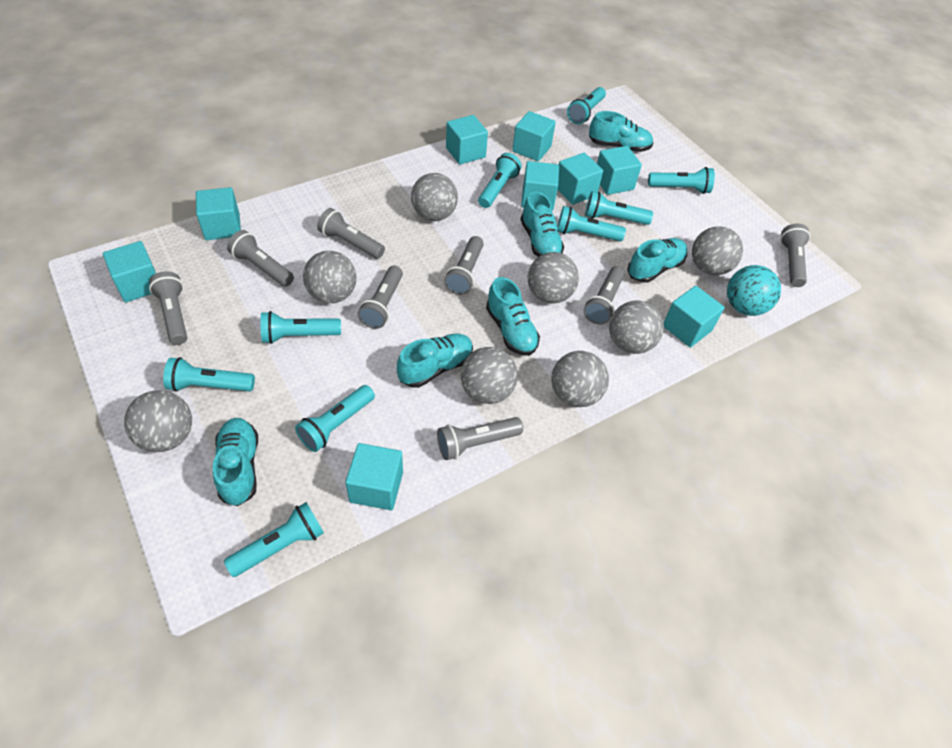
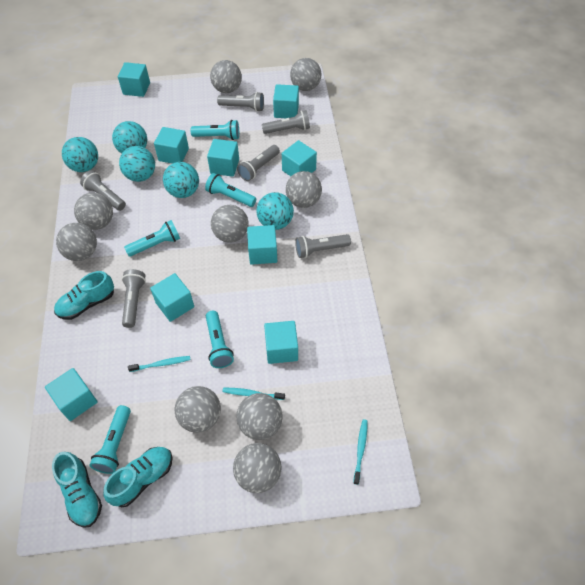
grey ball: 8 -> 9
grey flashlight: 8 -> 6
turquoise ball: 1 -> 5
turquoise flashlight: 9 -> 5
turquoise shoe: 6 -> 3
turquoise toothbrush: 0 -> 3

